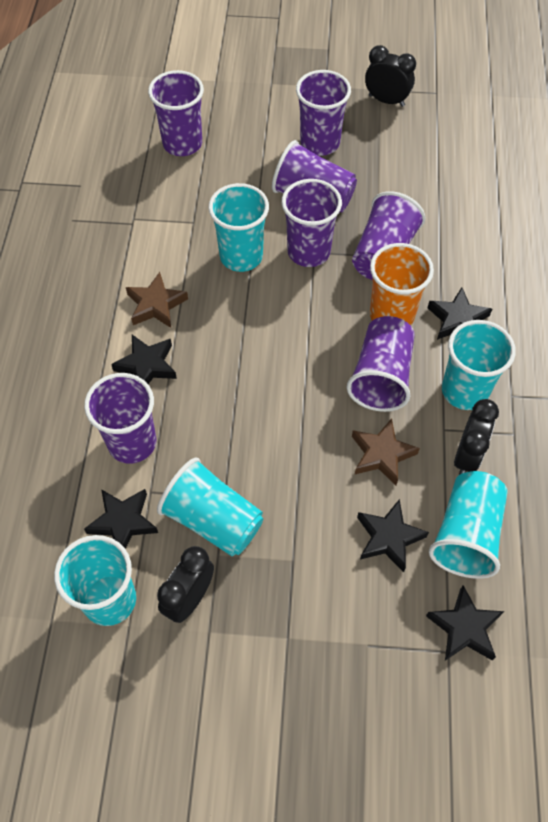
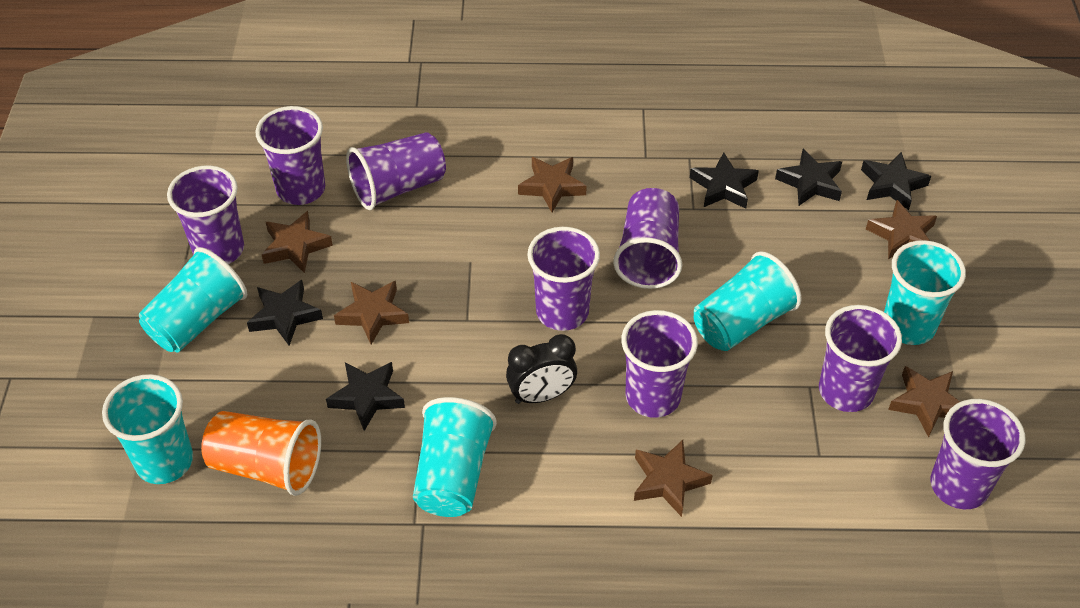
black clock: 3 -> 1
brown star: 2 -> 6
purple cup: 7 -> 8

